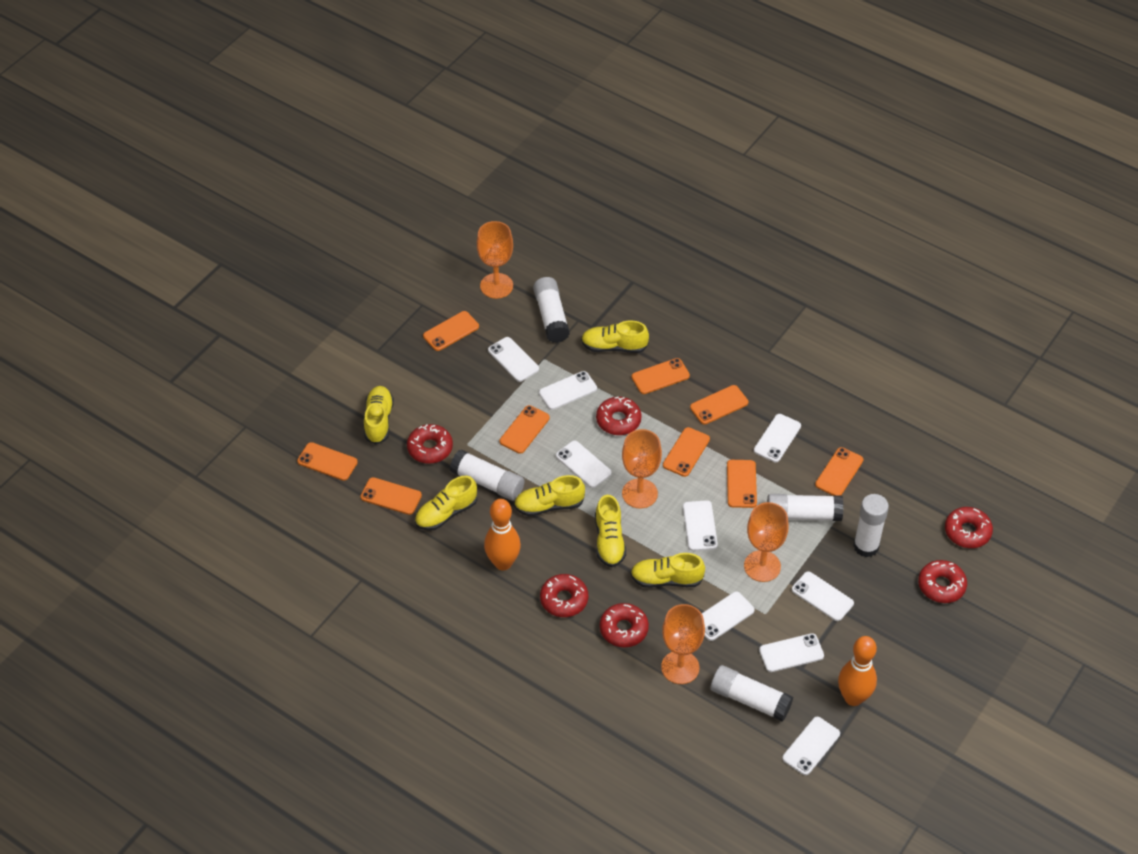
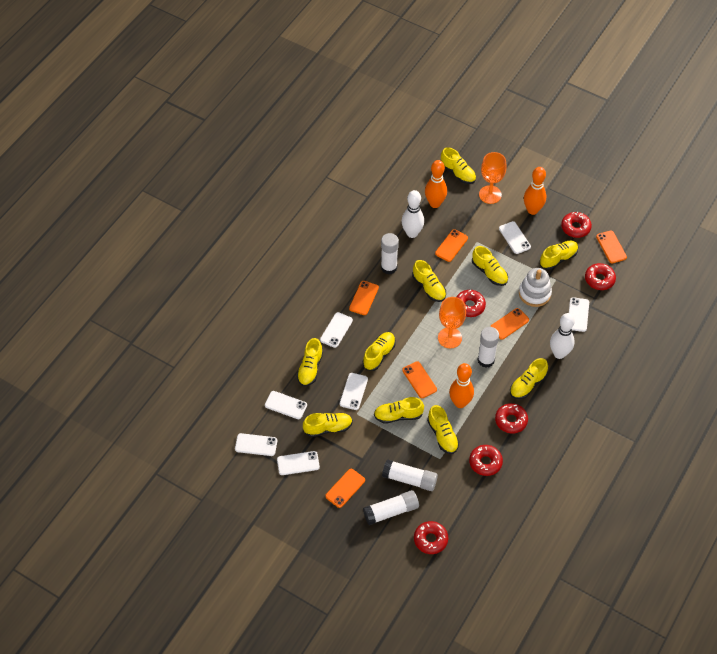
orange bowling pin: 2 -> 3
orange goblet: 4 -> 2
orange phone: 9 -> 6
white bowling pin: 0 -> 2
white glue stick: 5 -> 4
white phone: 9 -> 7
white stacking toy: 0 -> 1
yellow shoe: 6 -> 10

